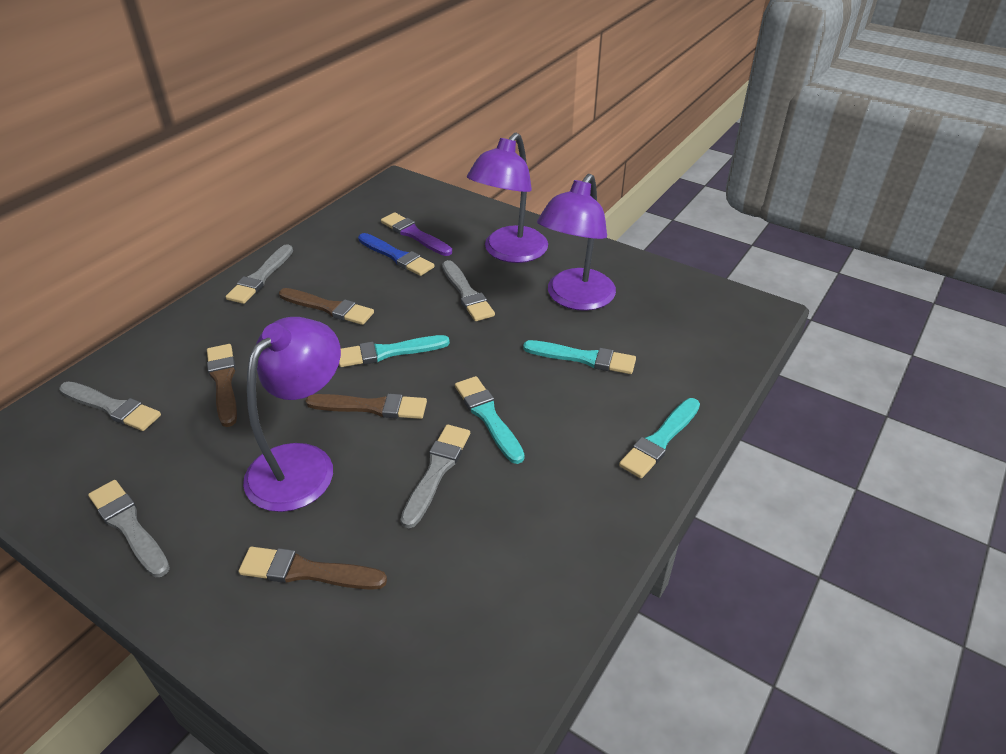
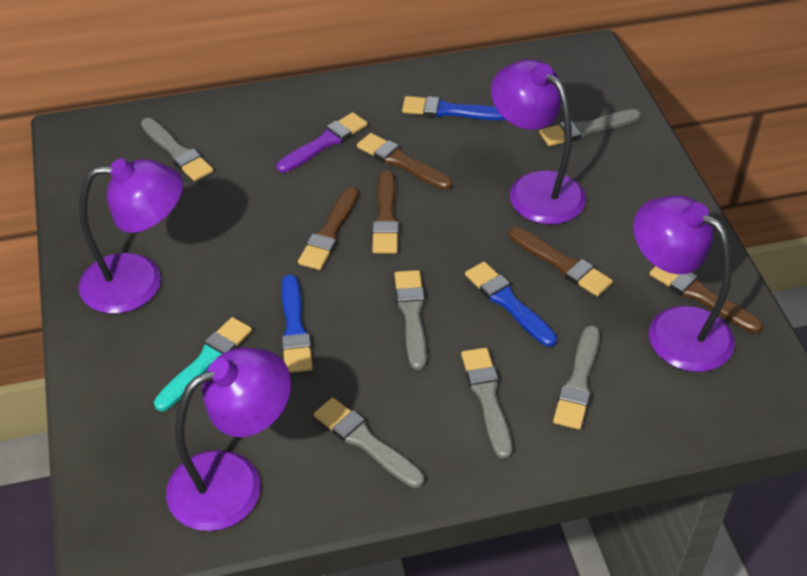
blue brush: 1 -> 3
brown brush: 4 -> 5
grey brush: 5 -> 6
purple lamp: 3 -> 4
turquoise brush: 4 -> 1

